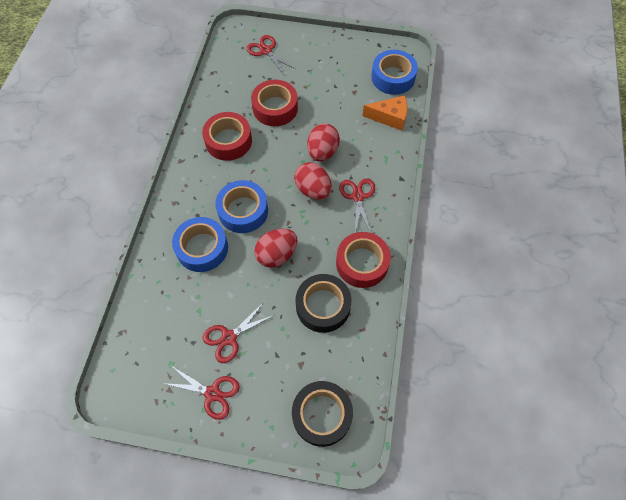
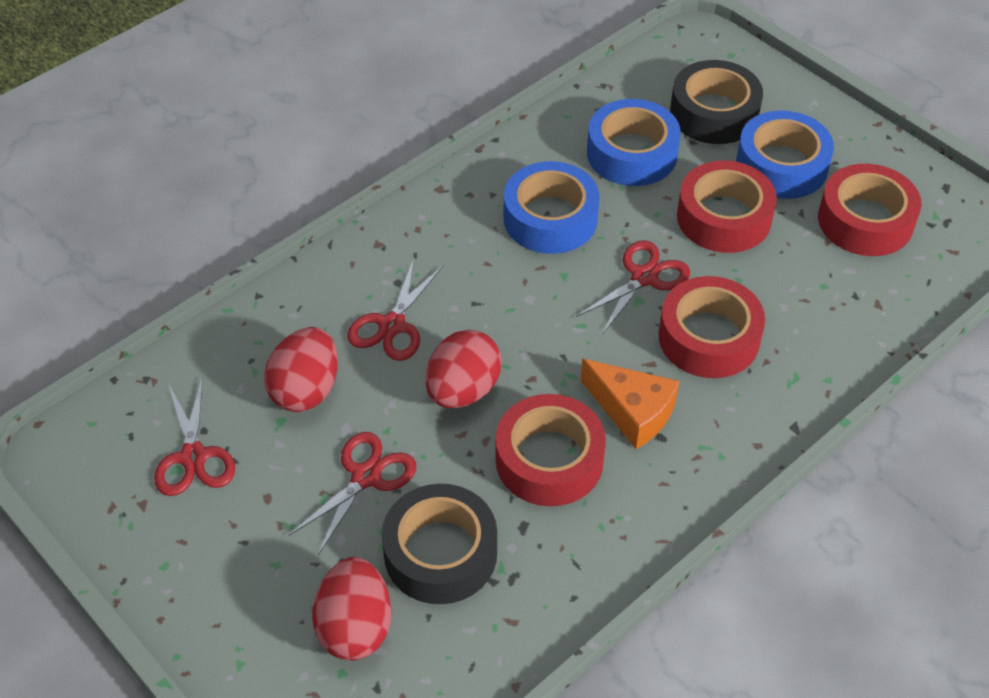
red tape: 3 -> 4

